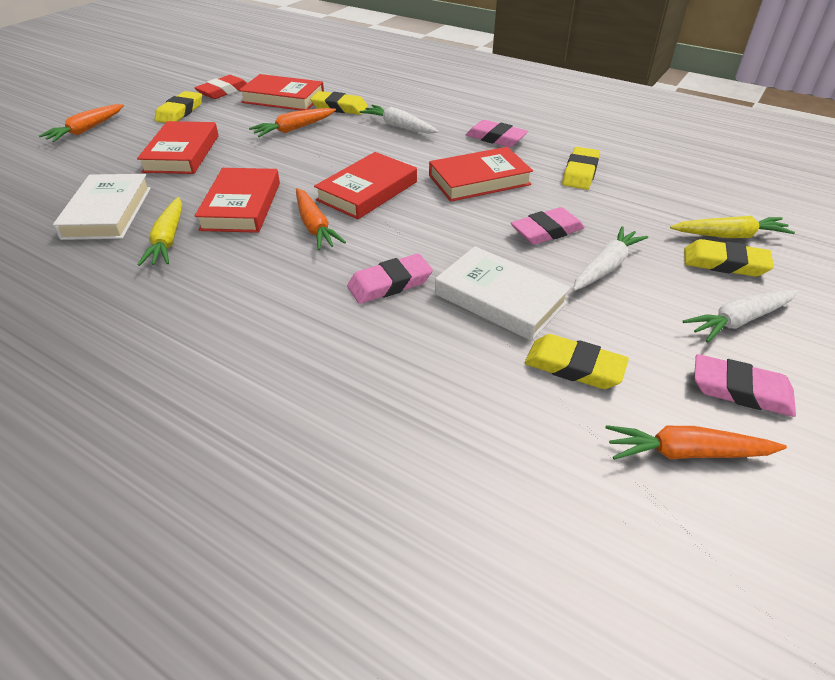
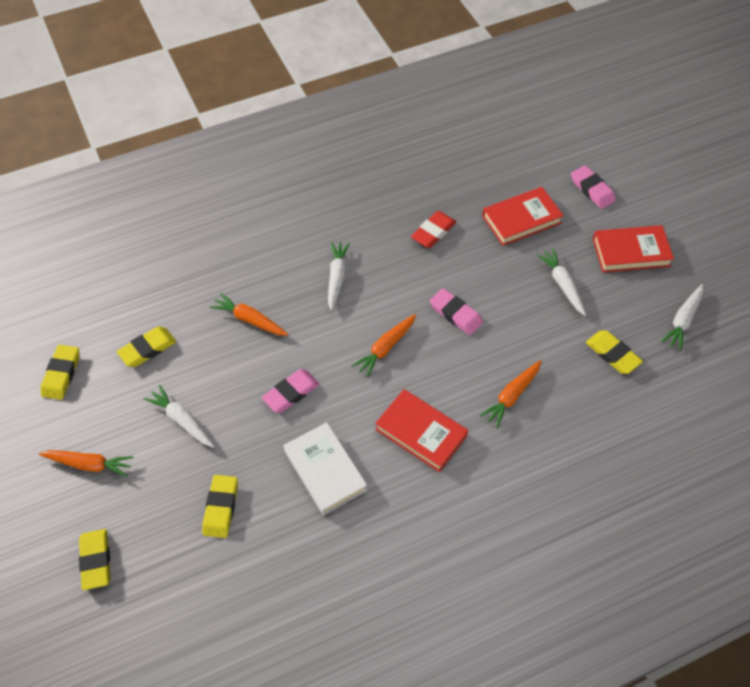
pink eraser: 4 -> 3
red book: 5 -> 3
white book: 2 -> 1
white carrot: 3 -> 4
yellow carrot: 2 -> 0

